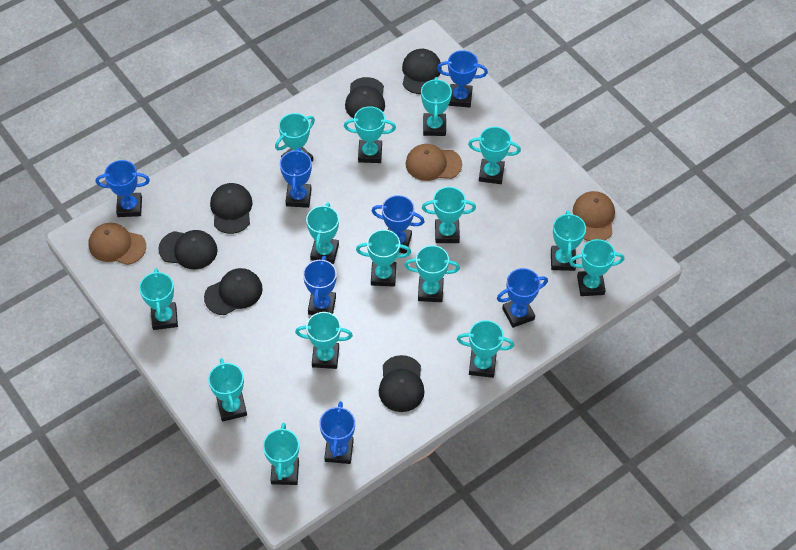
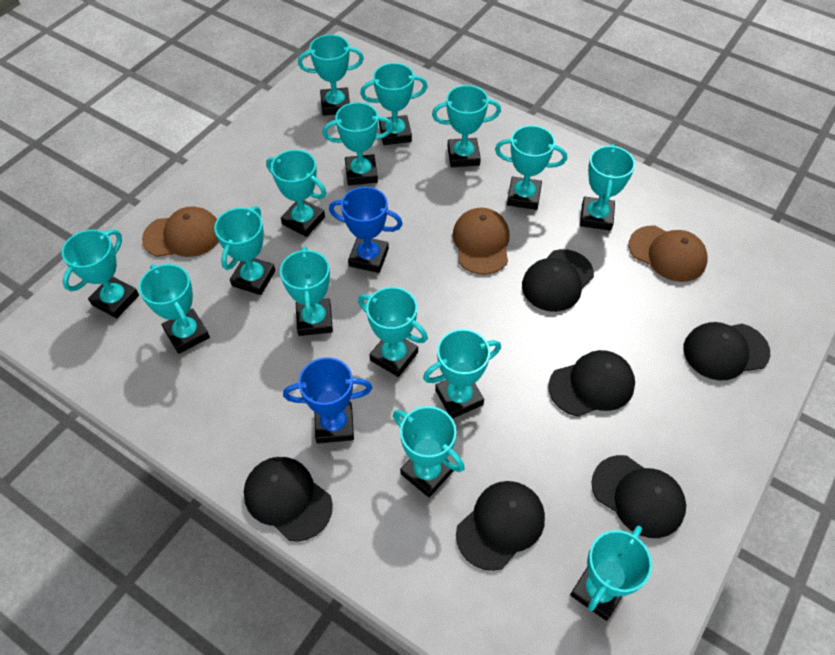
blue trophy: 7 -> 2

